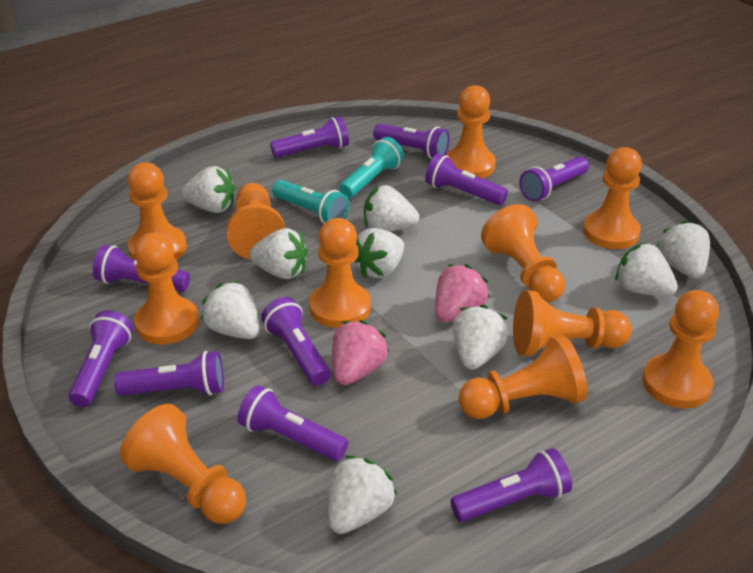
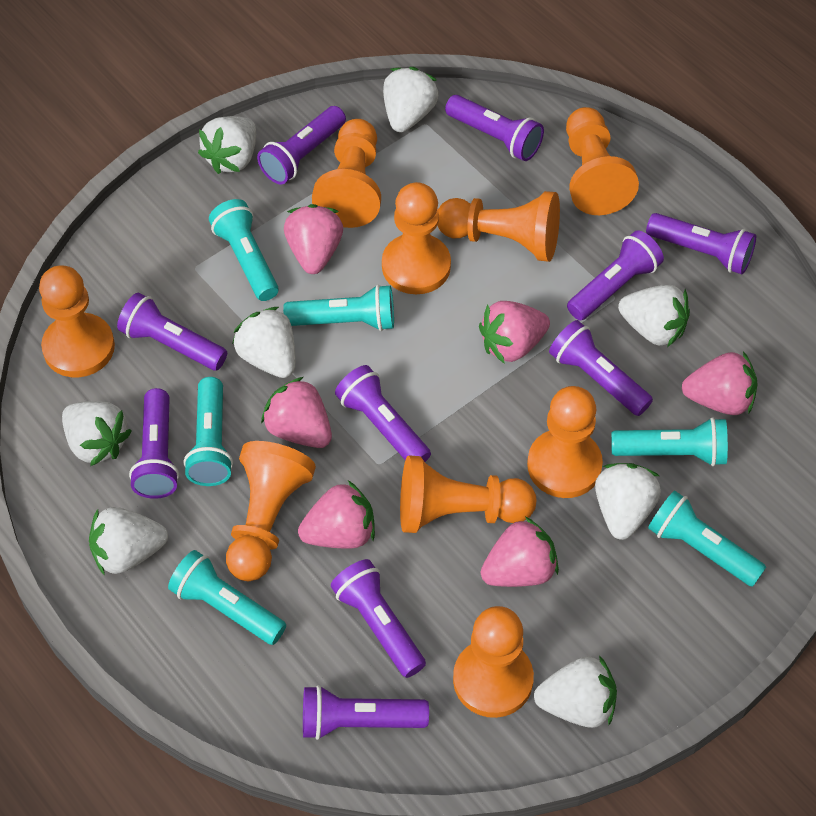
orange pawn: 11 -> 9
pink strawberry: 2 -> 6
turquoise flashlight: 2 -> 6
white strawberry: 9 -> 8

